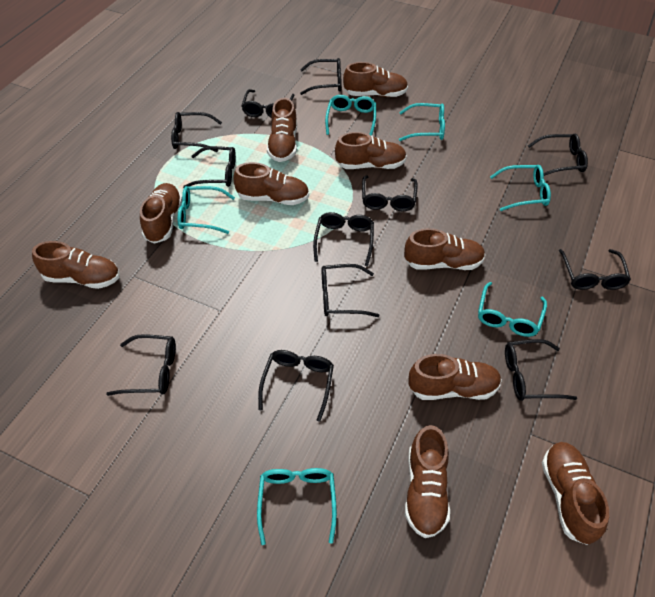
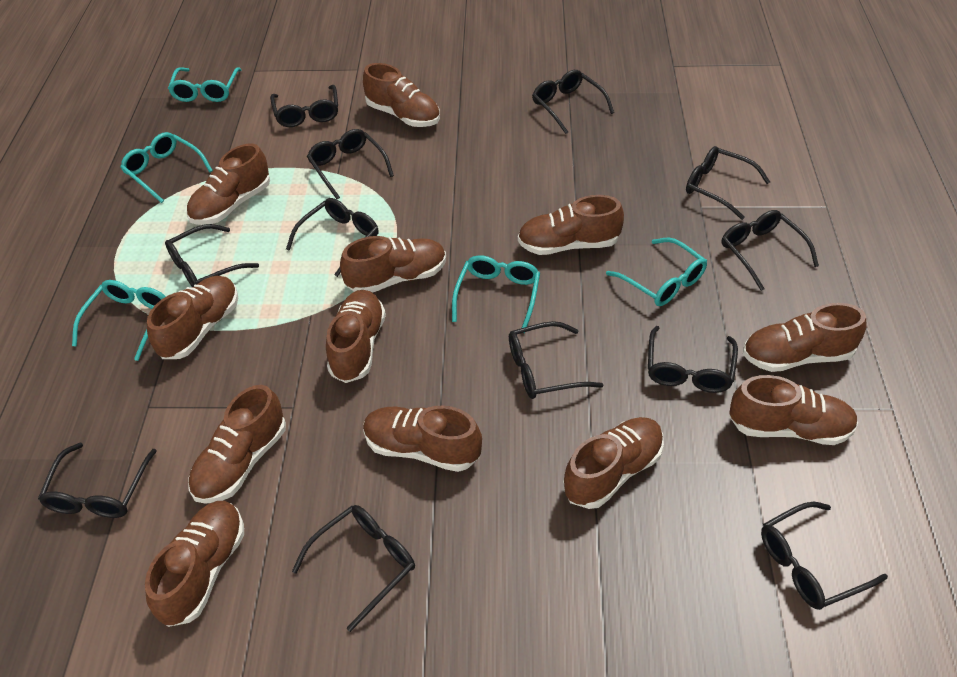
brown shoe: 10 -> 12
turquoise glasses: 6 -> 5

